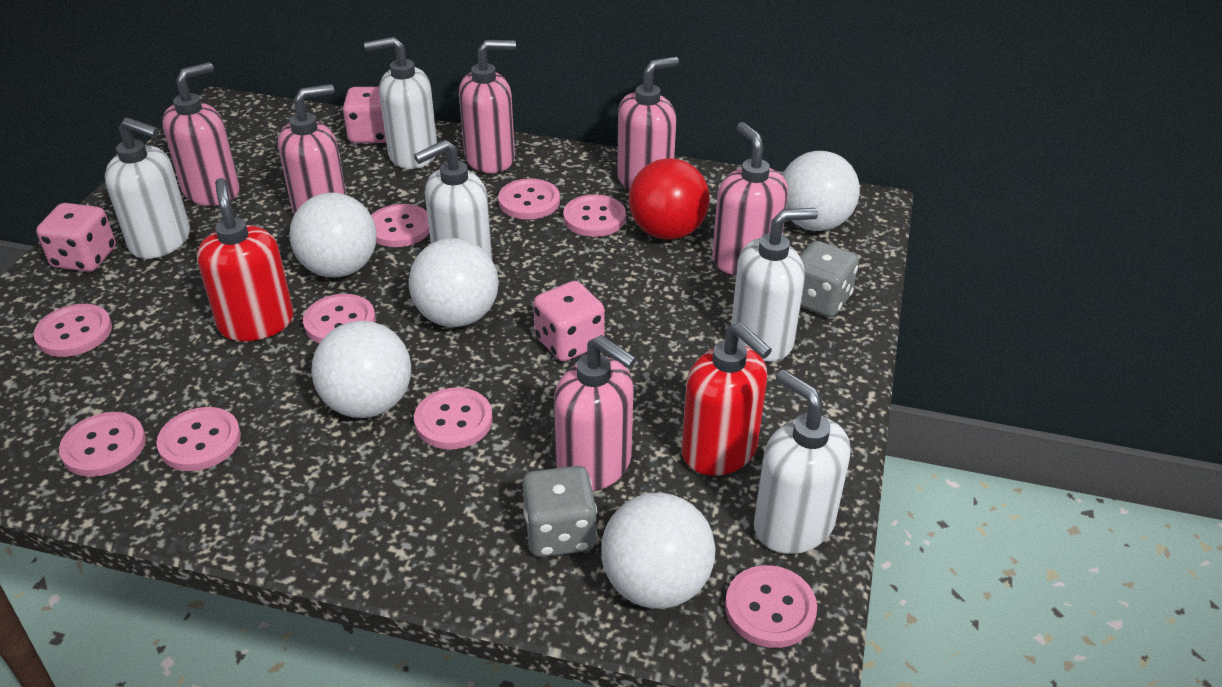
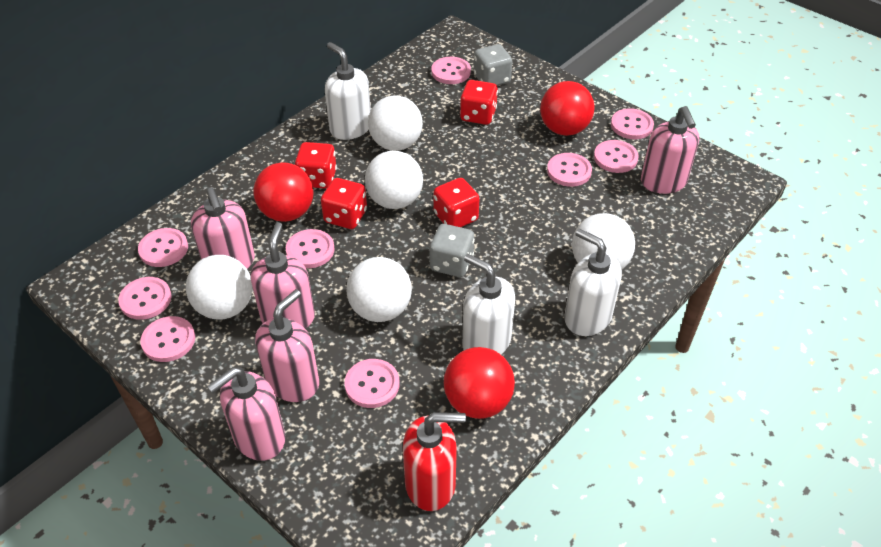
pink dice: 3 -> 0
pink soap dispenser: 6 -> 5
red ball: 1 -> 3
red dice: 0 -> 4
red soap dispenser: 2 -> 1
white soap dispenser: 5 -> 3

